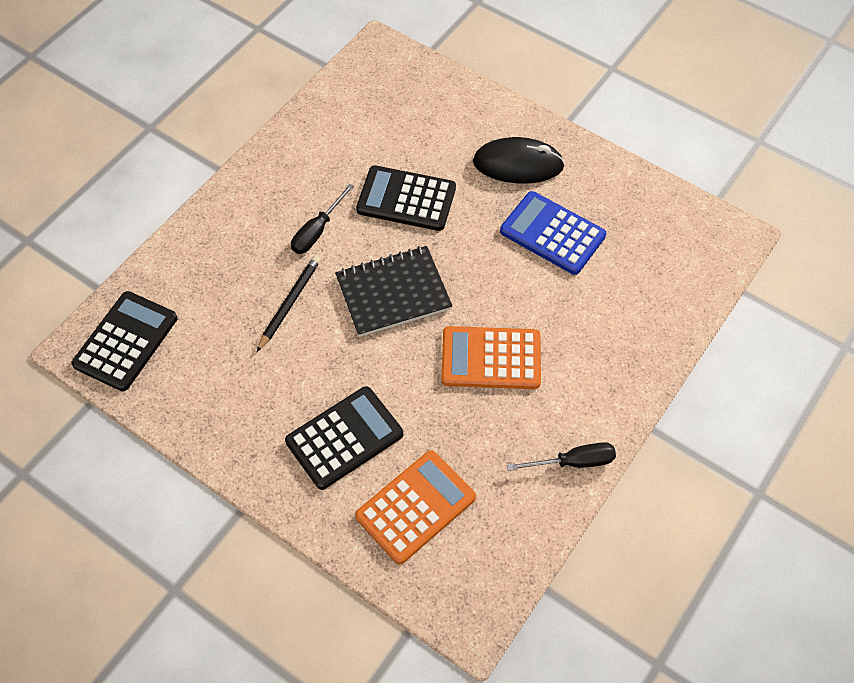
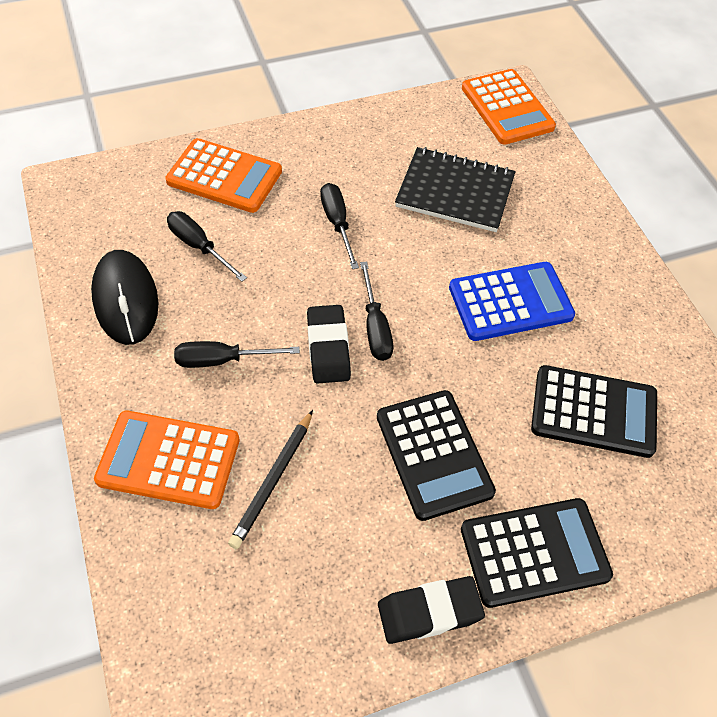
black eraser: 0 -> 2
black screwdriver: 2 -> 4
orange calculator: 2 -> 3

